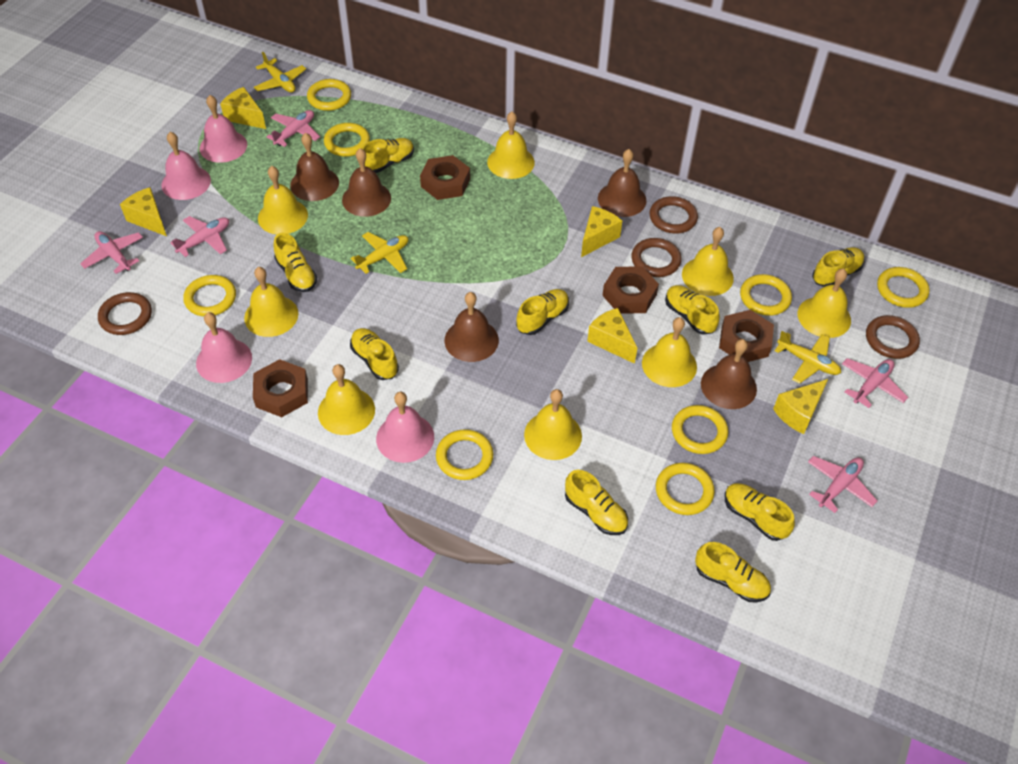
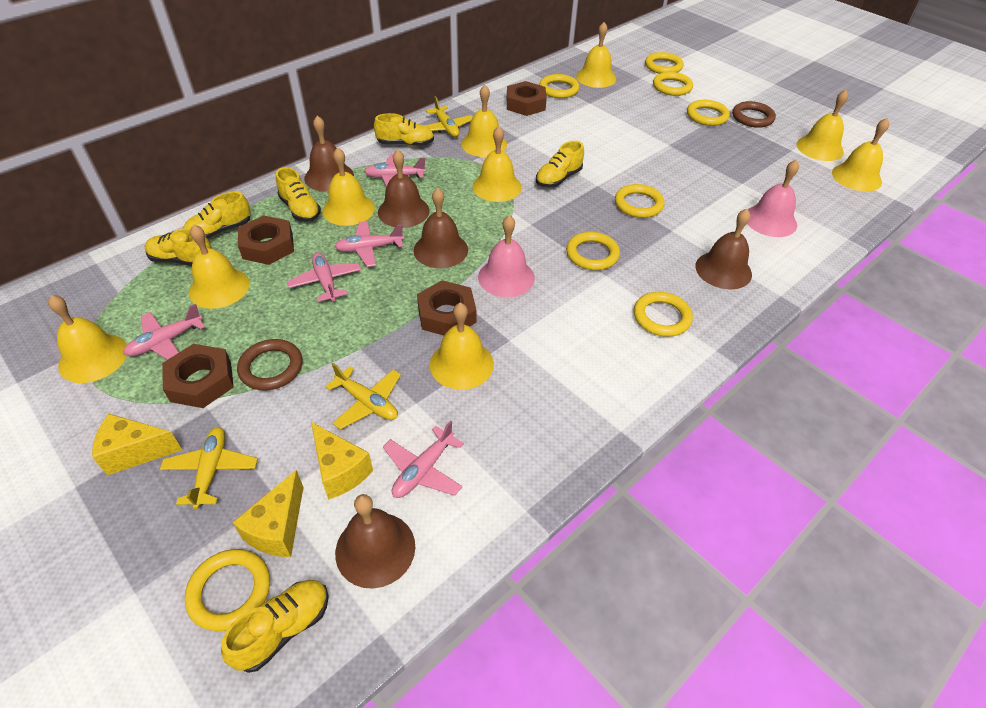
brown ring: 4 -> 2
pink bell: 4 -> 2
yellow bell: 8 -> 9
yellow cheese: 5 -> 3
yellow shoe: 9 -> 6

